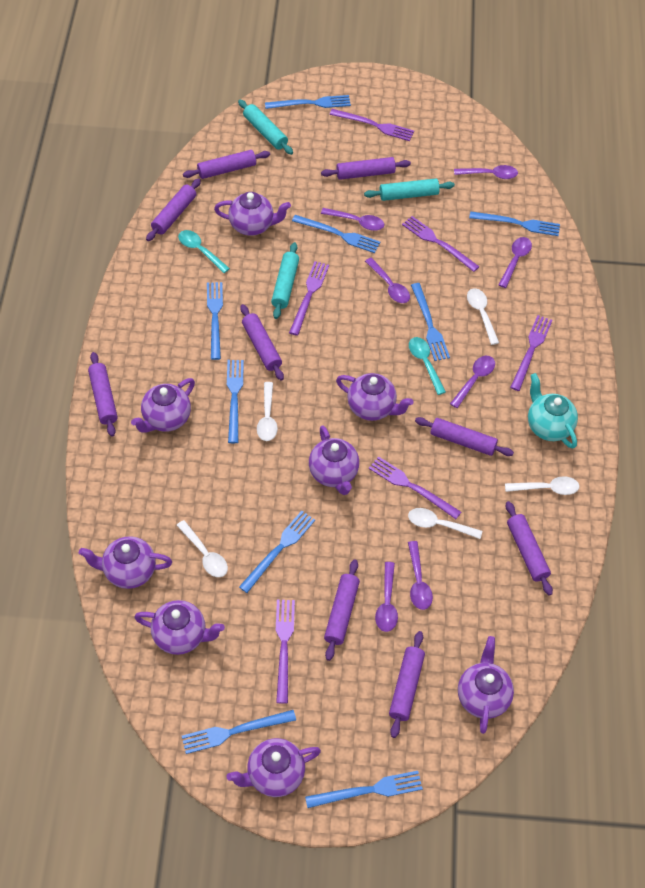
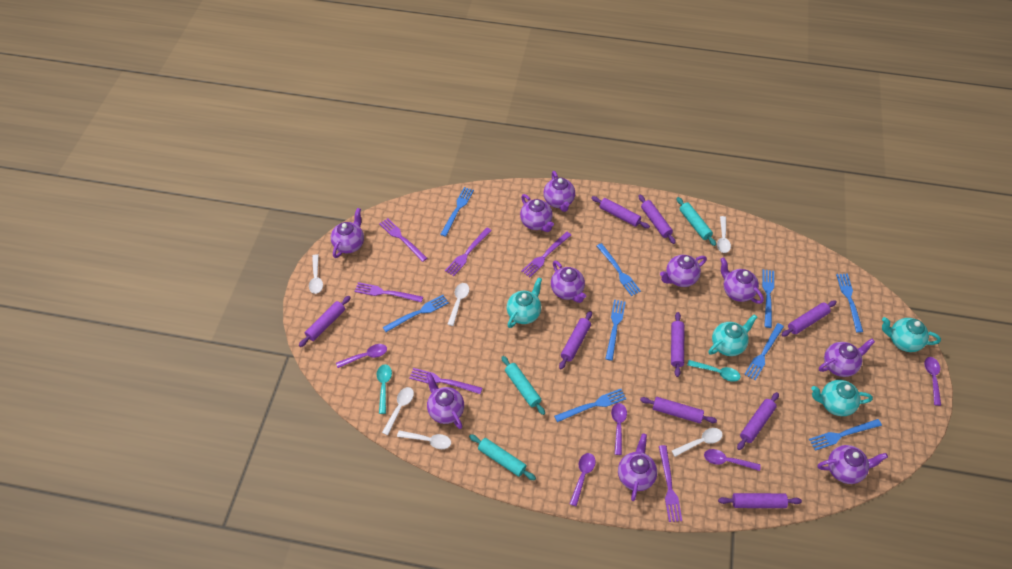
purple spoon: 7 -> 5
purple teapot: 8 -> 10
turquoise teapot: 1 -> 4
white spoon: 5 -> 6

